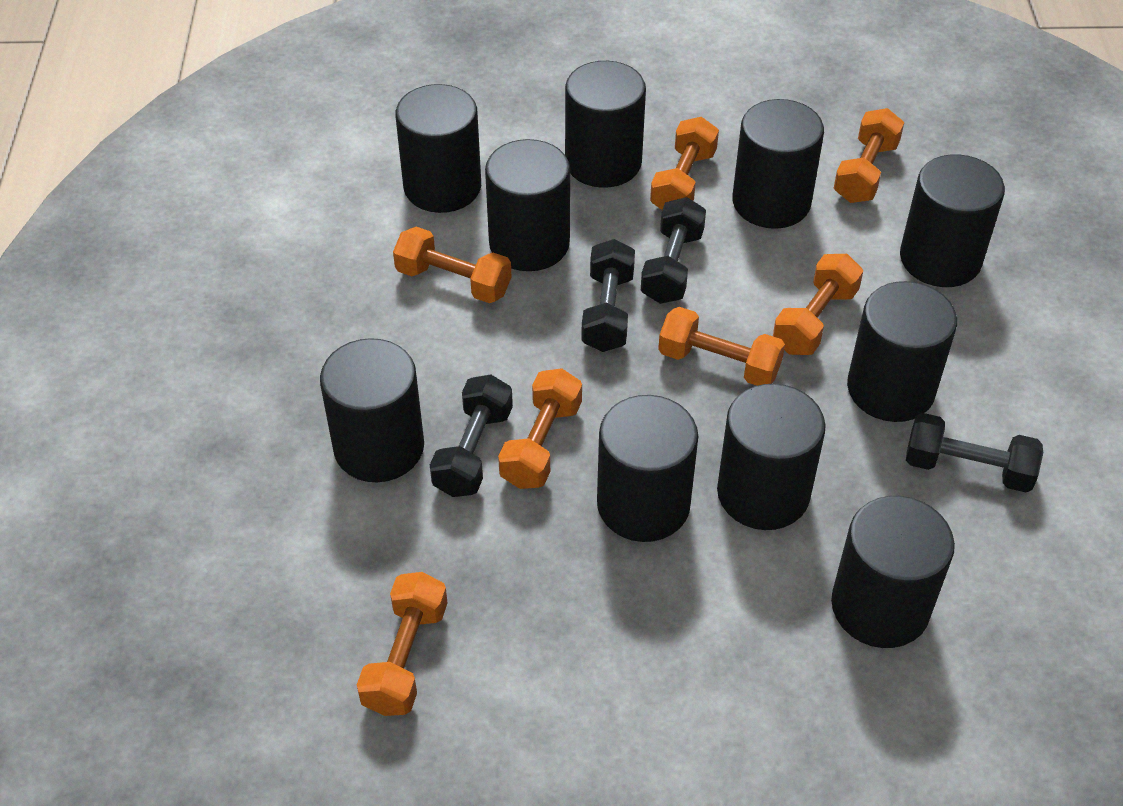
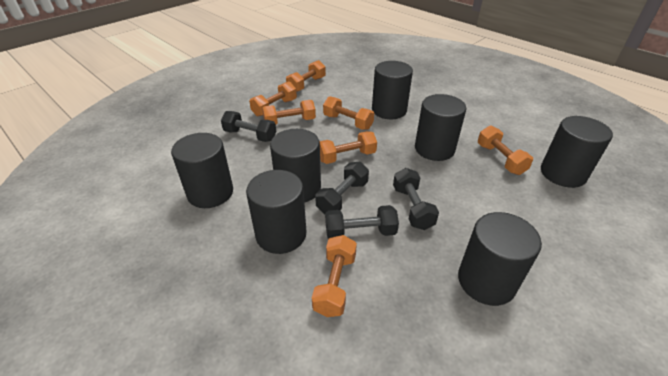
black cylinder: 10 -> 7

